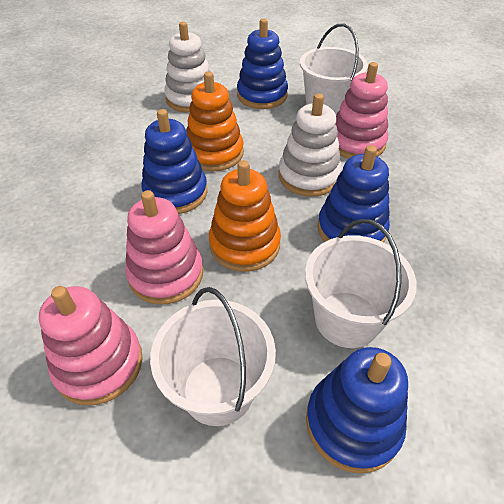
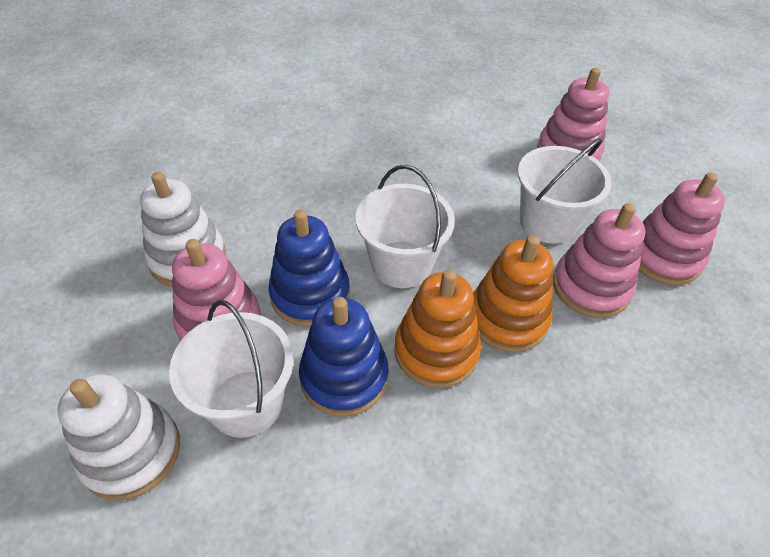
blue stacking toy: 4 -> 2
pink stacking toy: 3 -> 4

